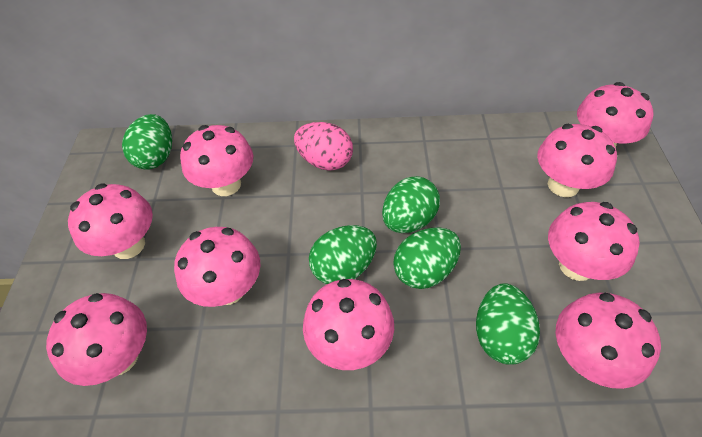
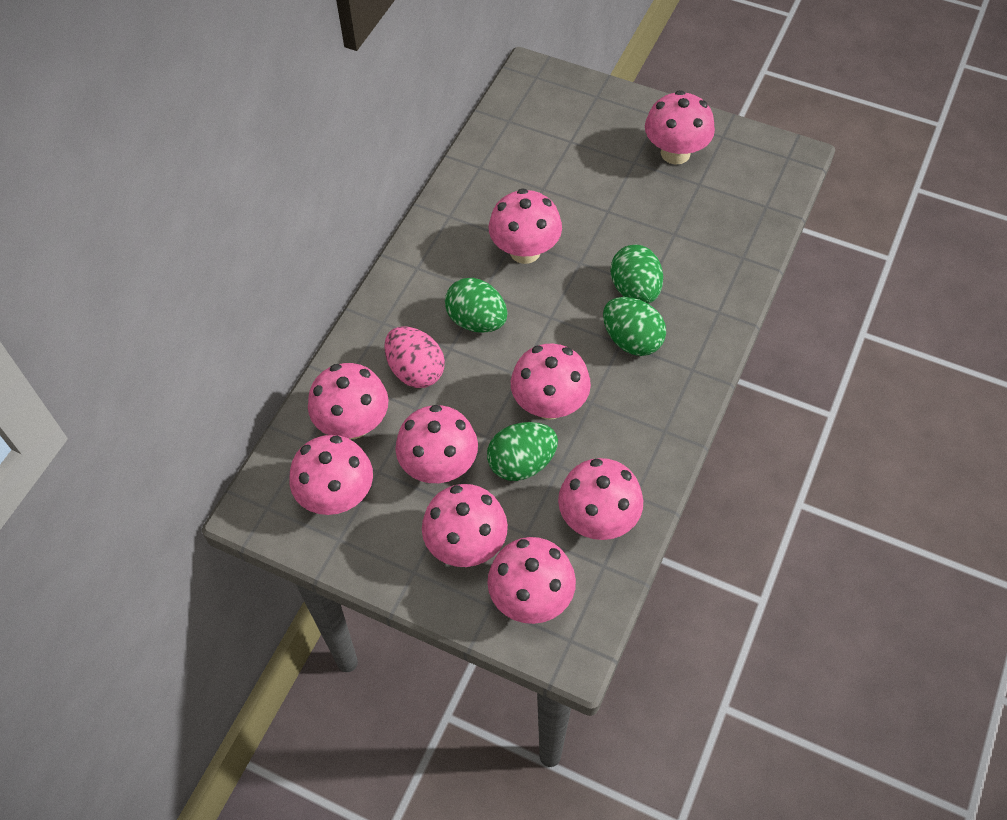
green egg: 5 -> 4

